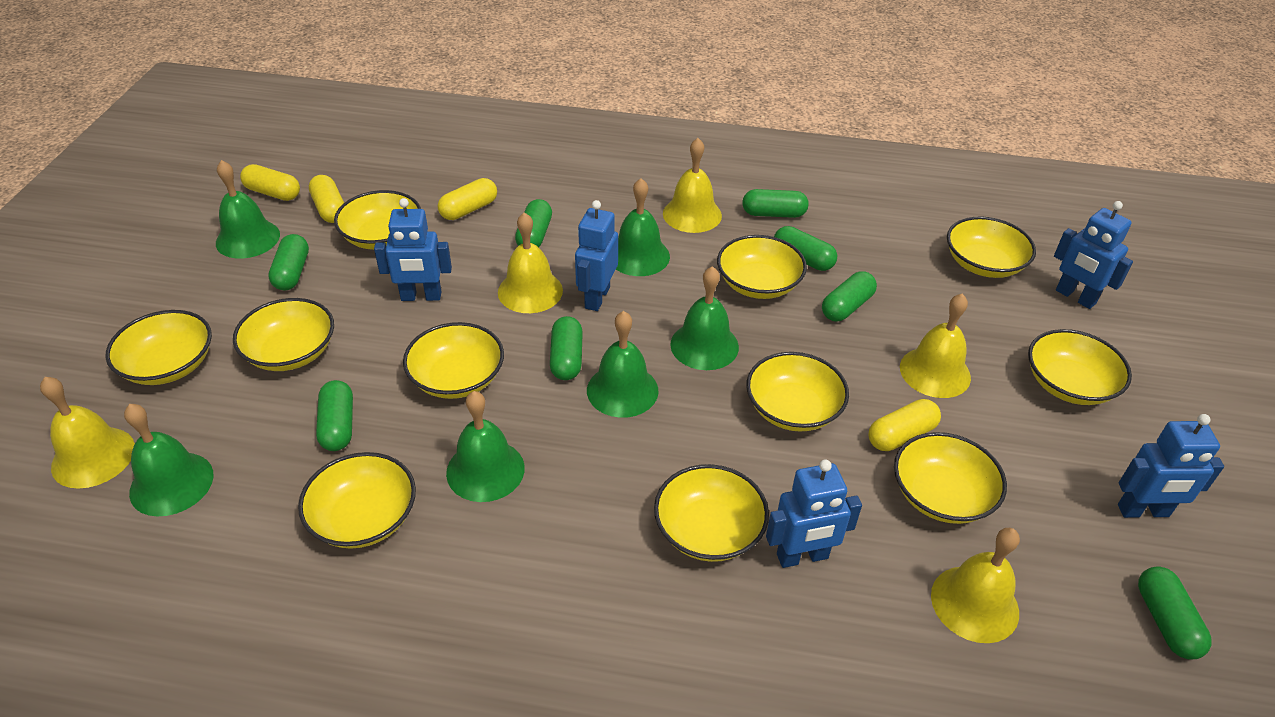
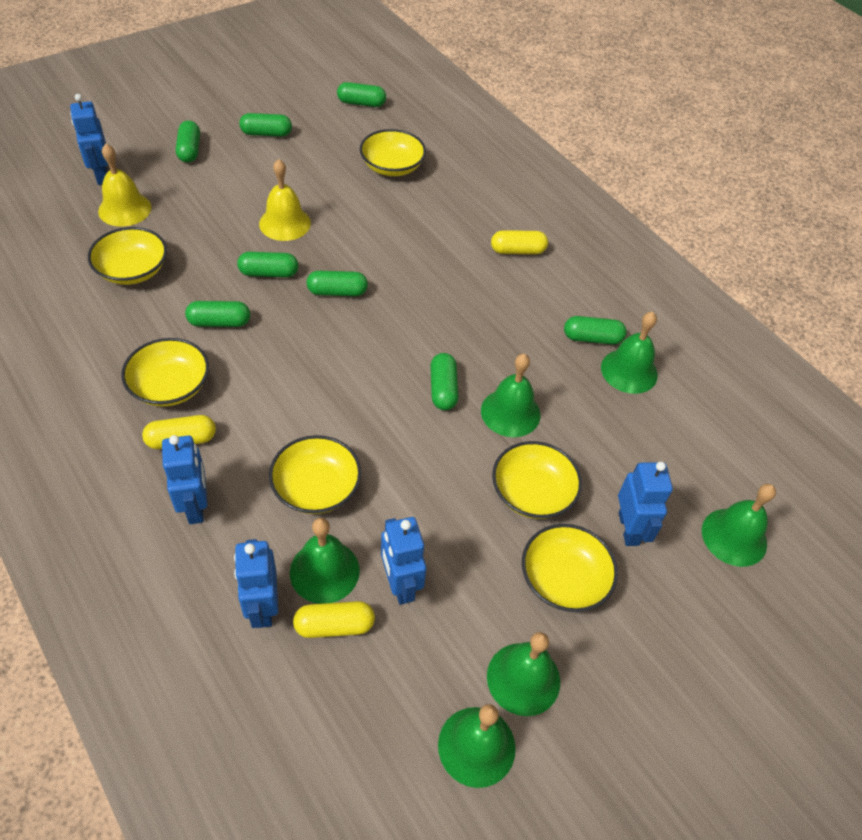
yellow bell: 5 -> 2
yellow bowl: 11 -> 6
yellow capsule: 4 -> 3

